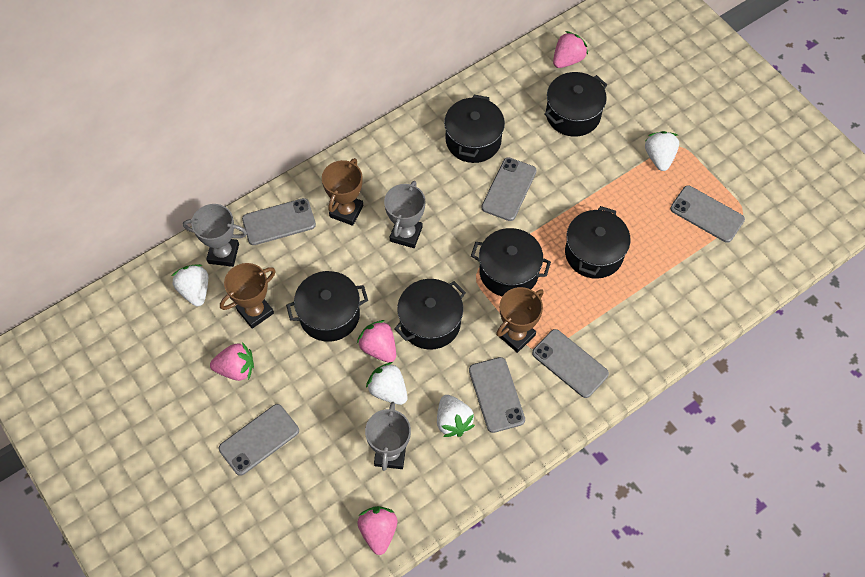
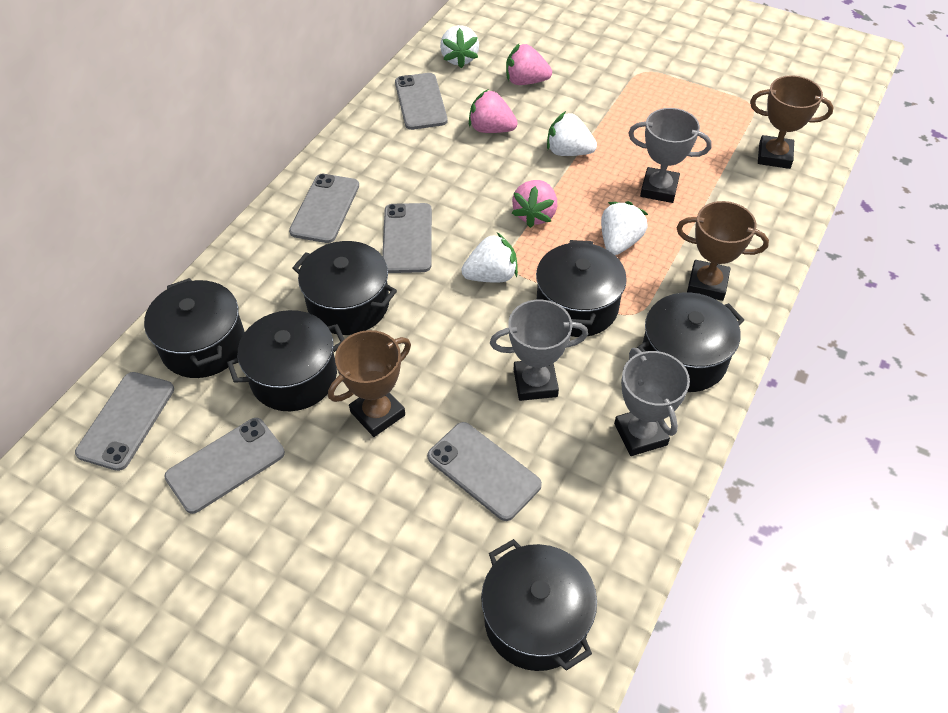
pink strawberry: 4 -> 3

